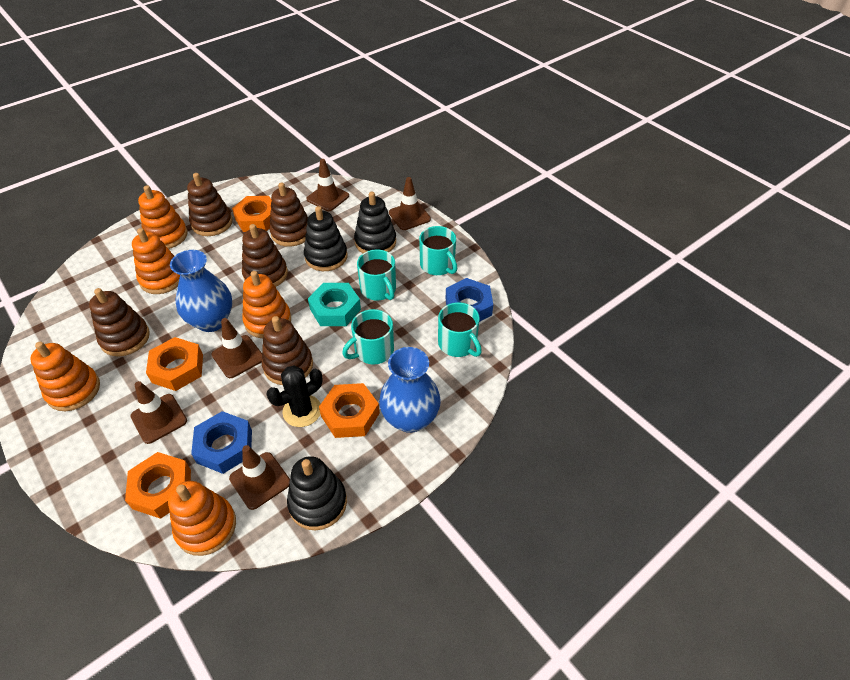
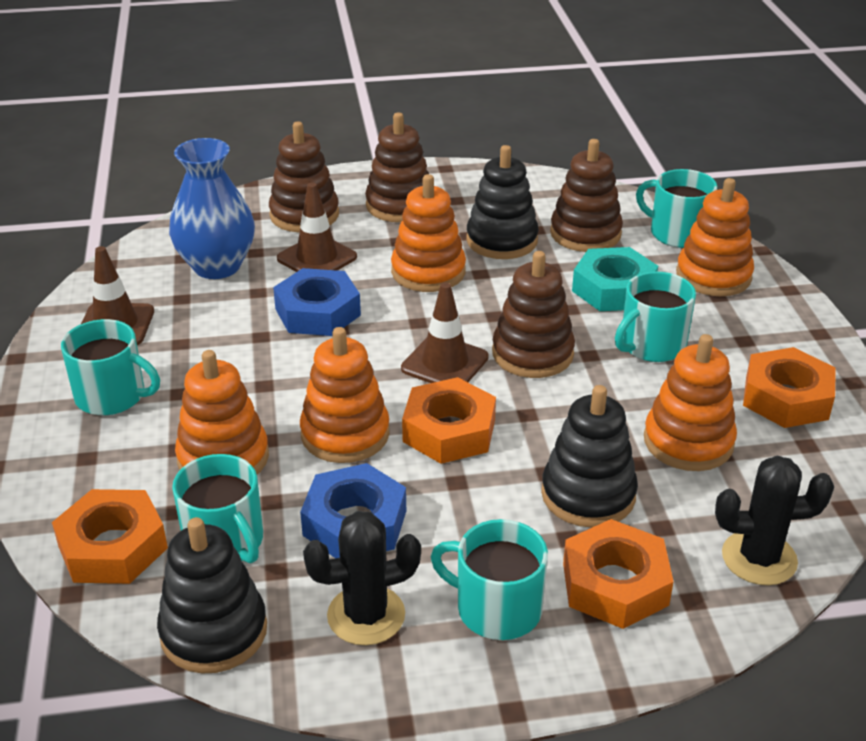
black cactus: 1 -> 2
blue vase: 2 -> 1
brown stacking toy: 5 -> 4
brown traffic cone: 5 -> 3
turquoise mug: 4 -> 5

